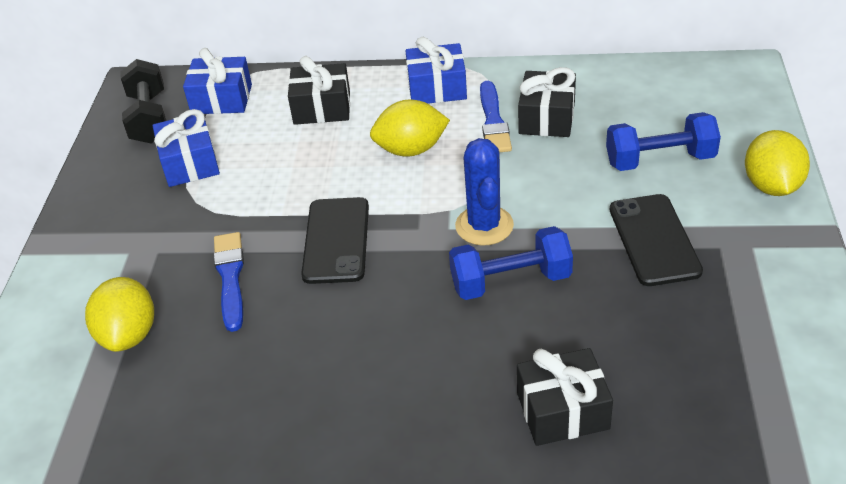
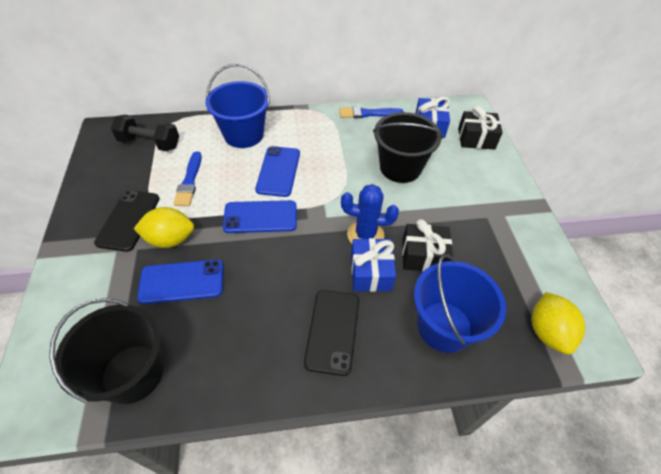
black bucket: 0 -> 2
black gift: 3 -> 2
blue bucket: 0 -> 2
blue dumbbell: 2 -> 0
blue gift: 3 -> 2
blue phone: 0 -> 3
yellow lemon: 3 -> 2

